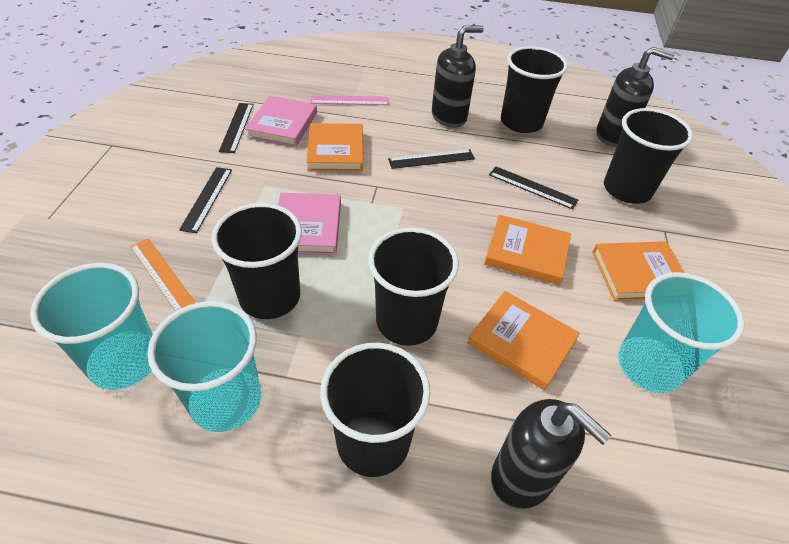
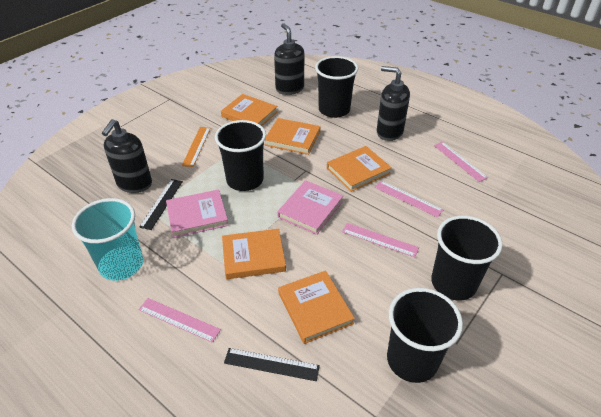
black cup: 5 -> 4
black ruler: 4 -> 2
orange book: 4 -> 5
pink ruler: 1 -> 4
turquoise cup: 3 -> 1

